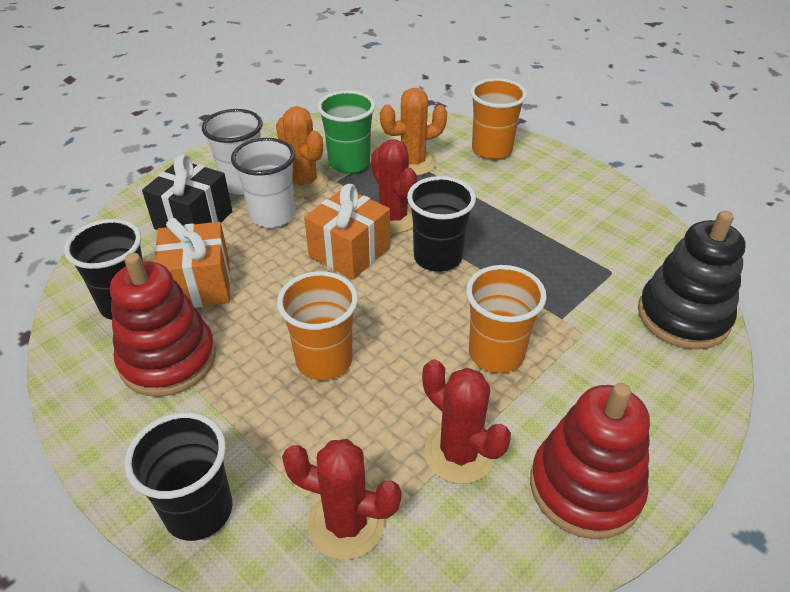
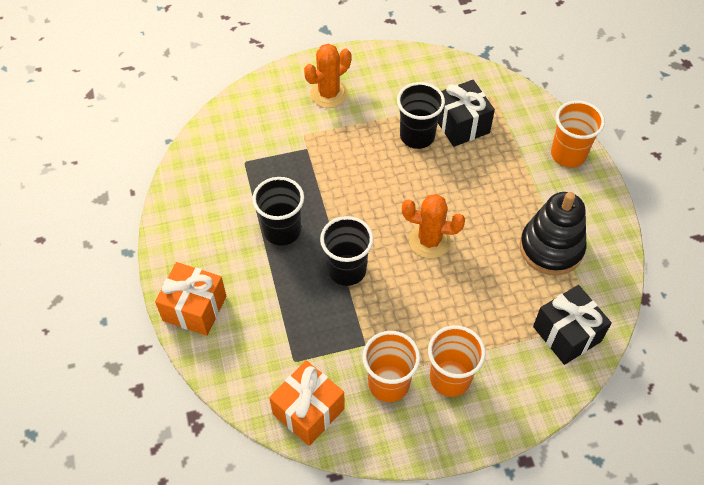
black gift: 1 -> 2
green cup: 1 -> 0
red cactus: 3 -> 0
red stacking toy: 2 -> 0
white cup: 2 -> 0

